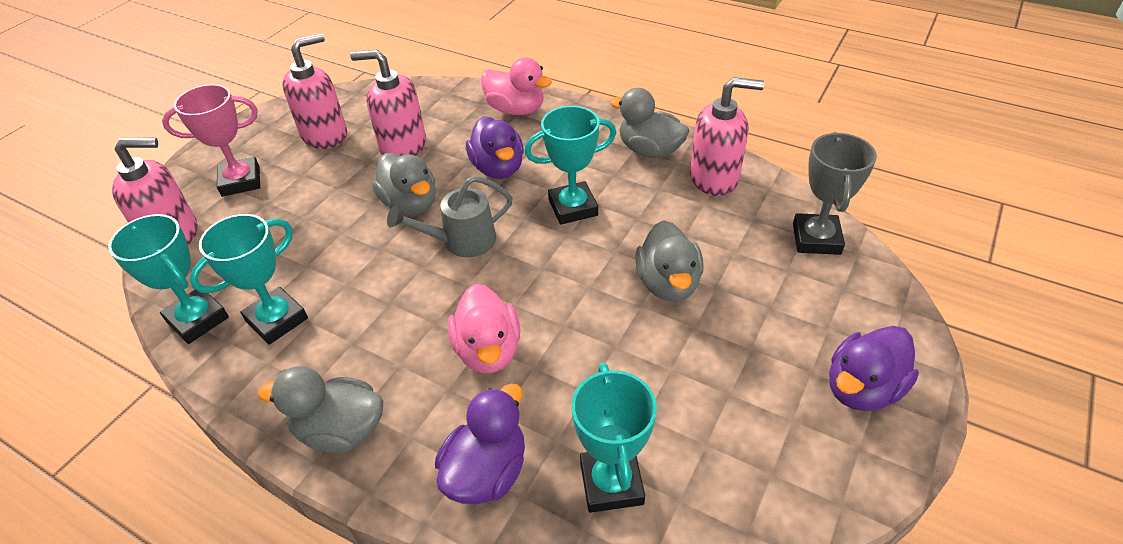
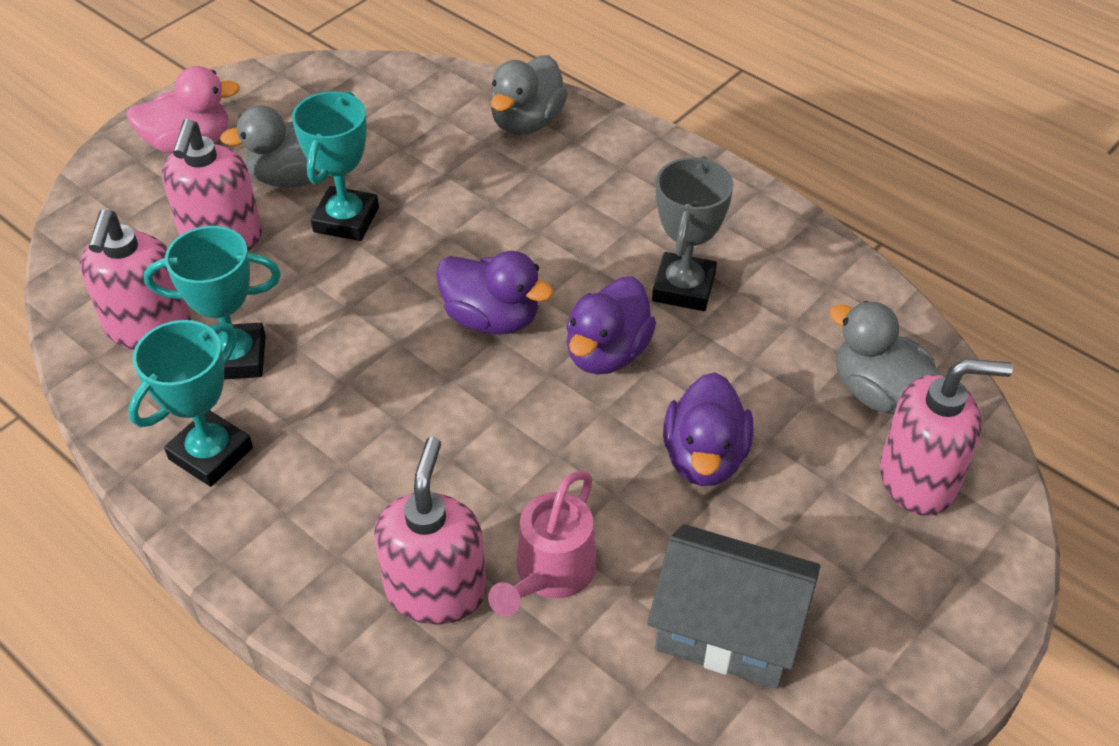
grey duck: 4 -> 3
grey house: 0 -> 1
grey watering can: 1 -> 0
pink duck: 2 -> 1
pink trophy: 1 -> 0
pink watering can: 0 -> 1
turquoise trophy: 4 -> 3

